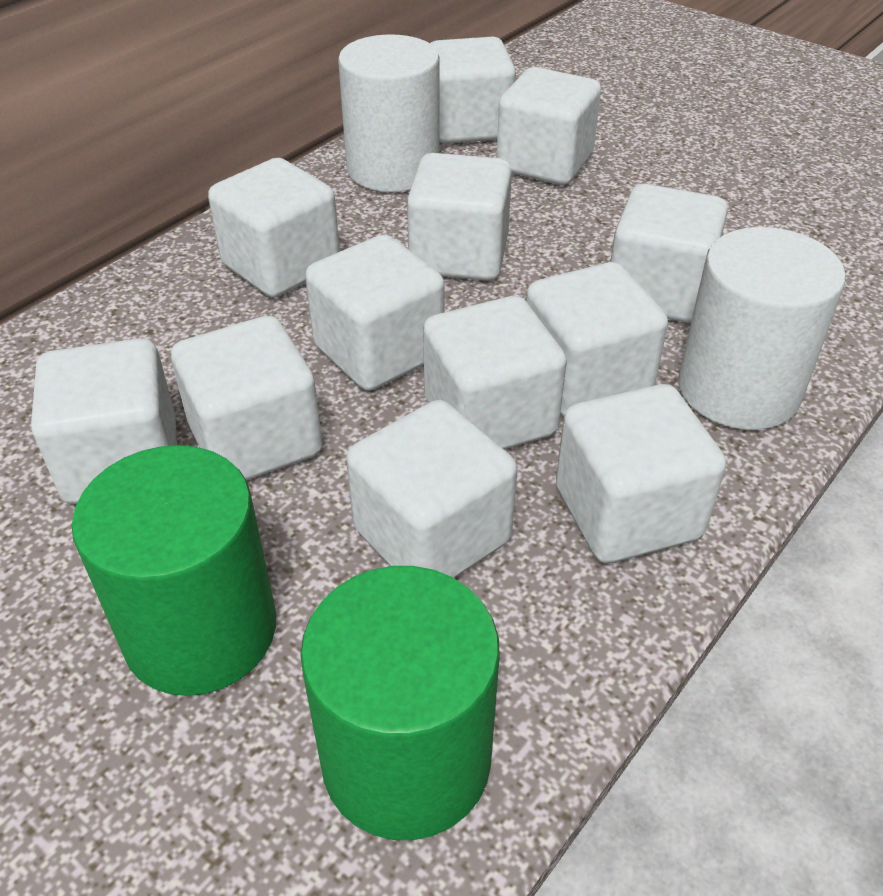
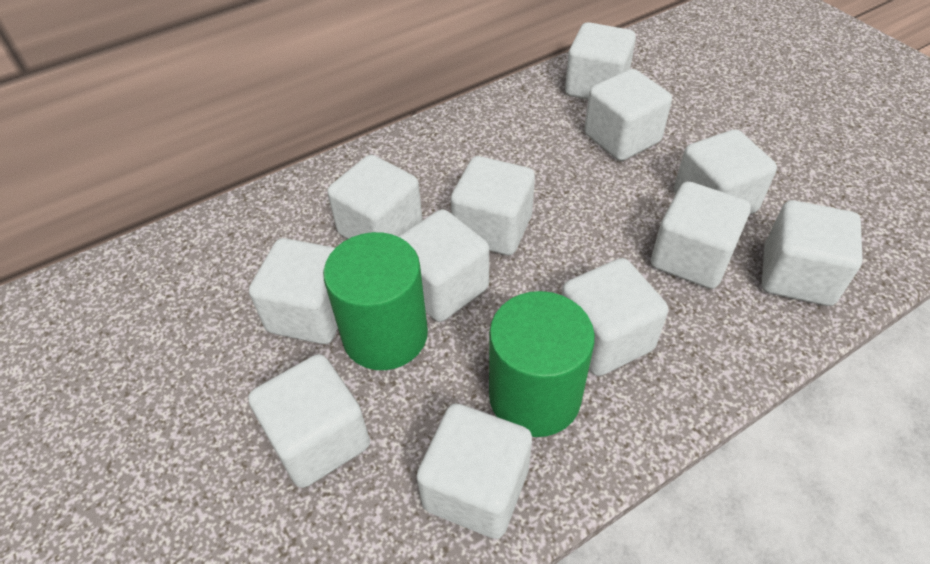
white cylinder: 2 -> 0

